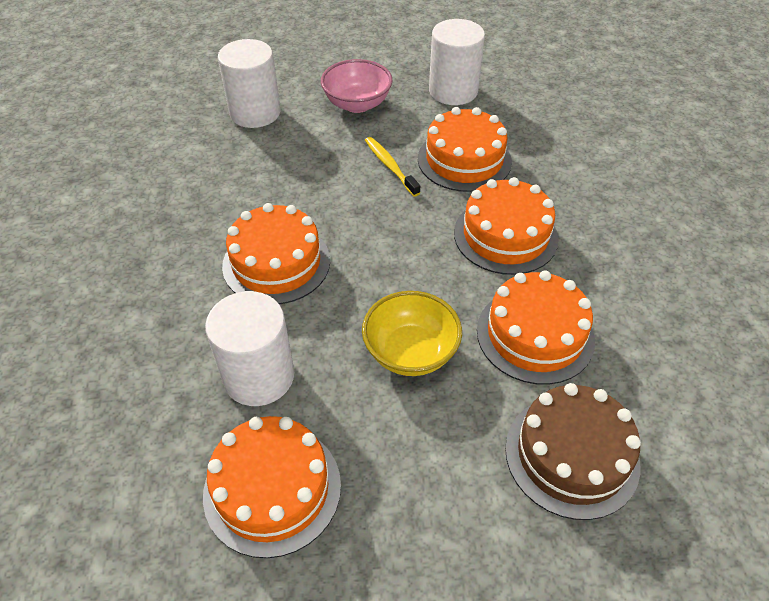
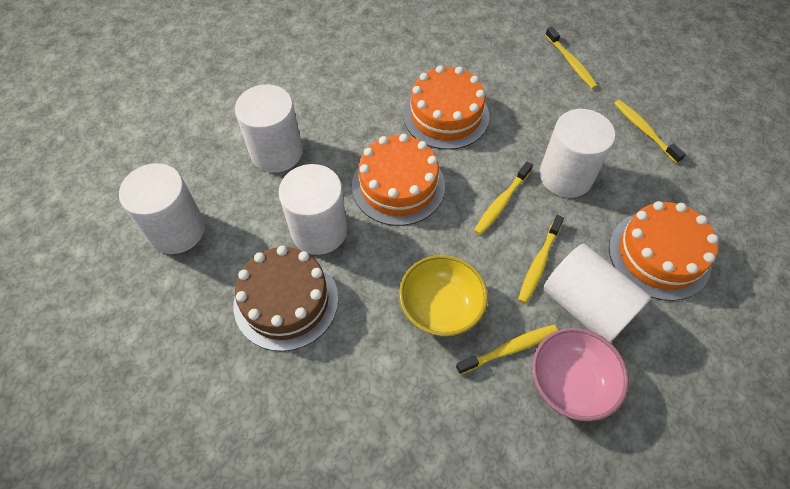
orange cake: 5 -> 3
white cylinder: 3 -> 5
yellow toothbrush: 1 -> 5

